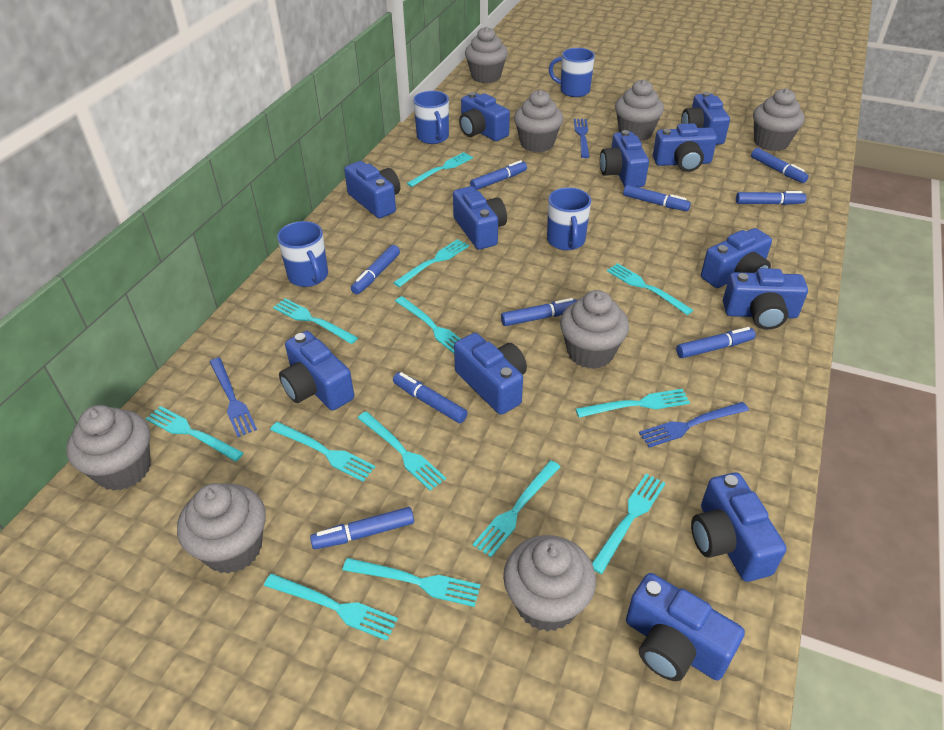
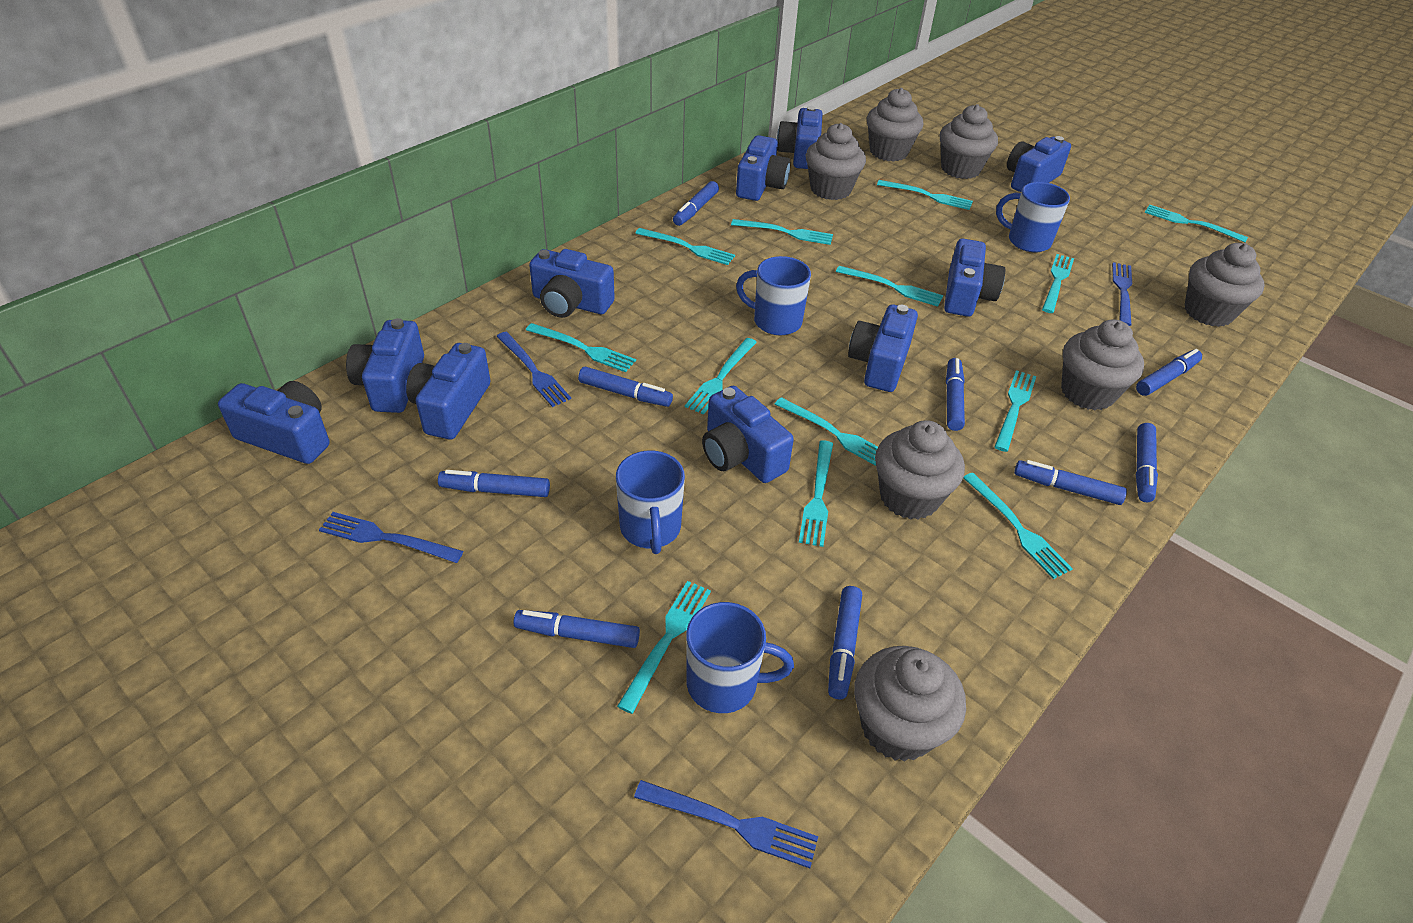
blue camera: 12 -> 10
blue fork: 3 -> 4
grey cupcake: 8 -> 7

